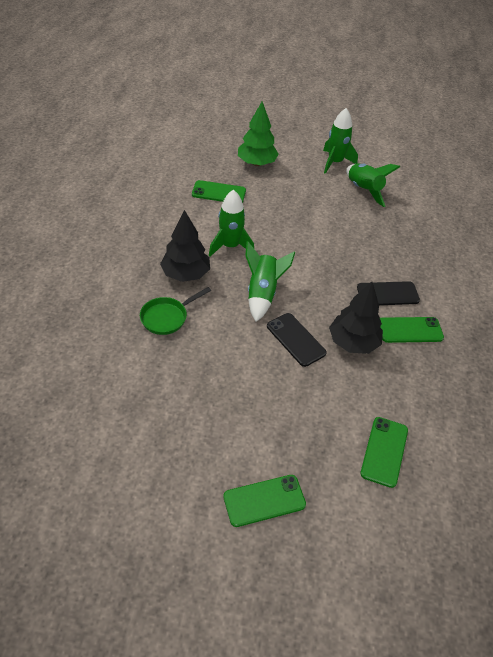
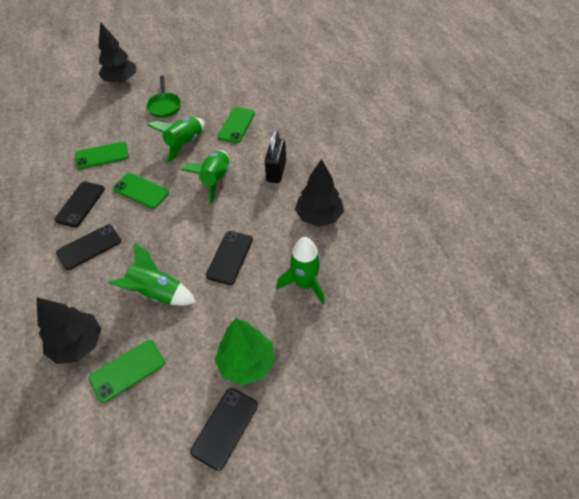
black padlock: 0 -> 1
black phone: 2 -> 4
black tree: 2 -> 3

